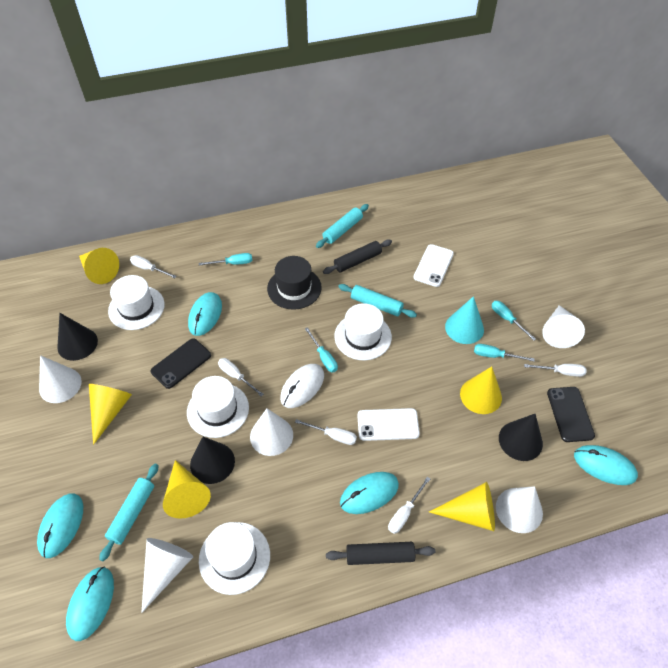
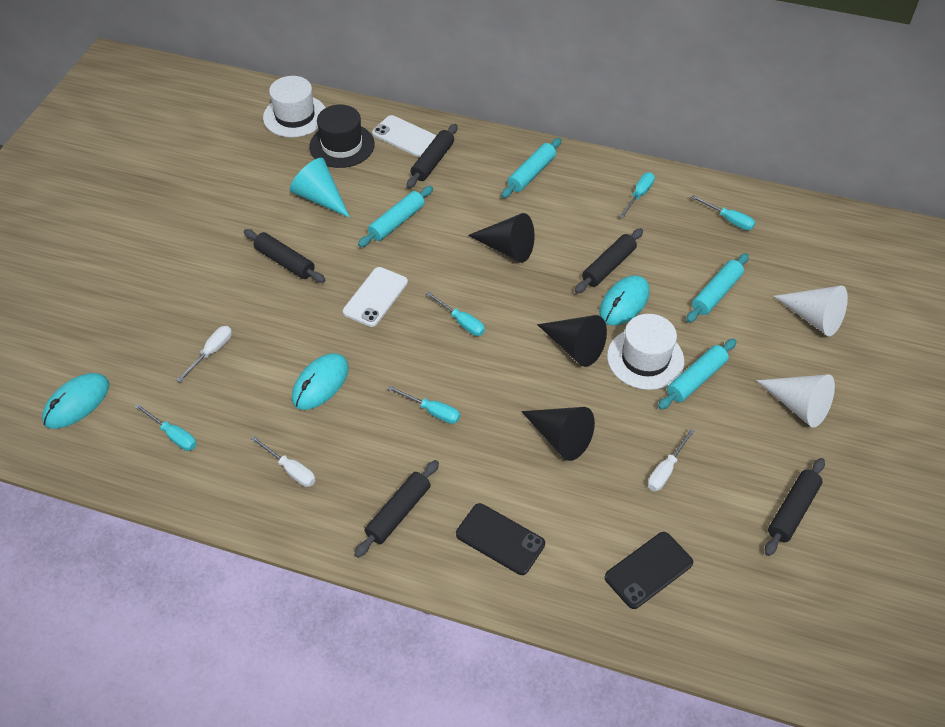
black rolling pin: 2 -> 5
turquoise mouse: 5 -> 3
turquoise rolling pin: 3 -> 4
turquoise screwdriver: 4 -> 5
white cone: 5 -> 2
white hat: 4 -> 2
white mouse: 1 -> 0
white screwdriver: 5 -> 3
yellow cone: 5 -> 0

